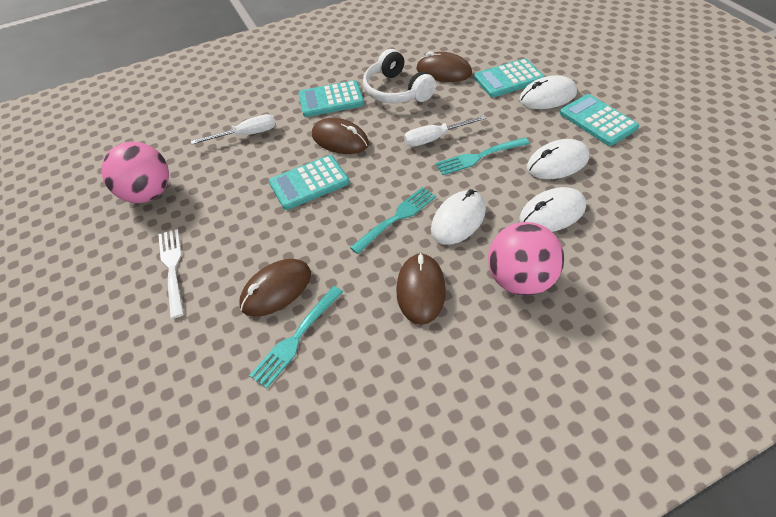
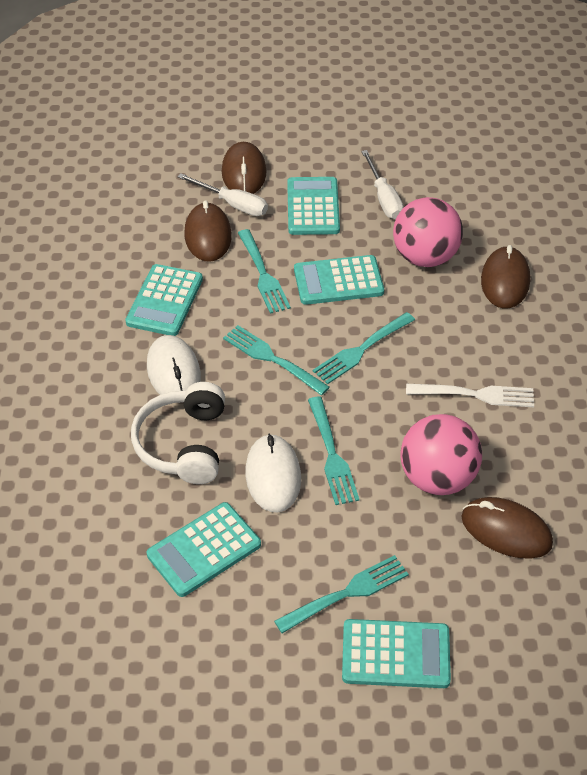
turquoise calculator: 4 -> 5
turquoise fork: 3 -> 5
white mouse: 4 -> 2

